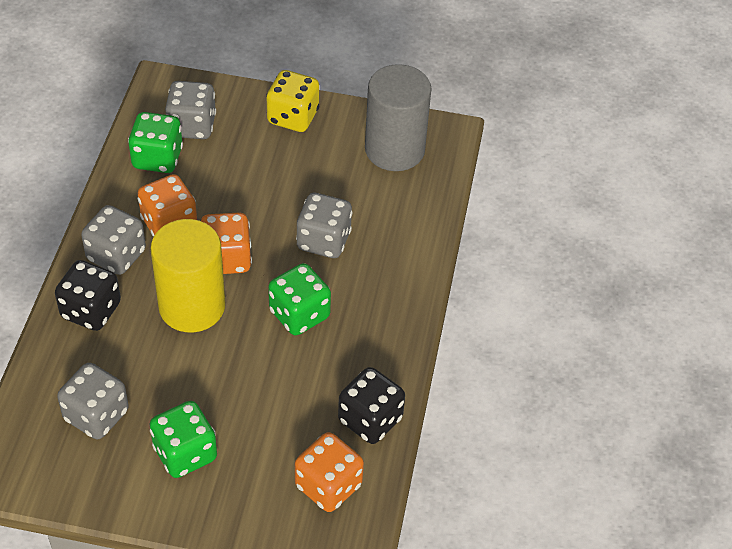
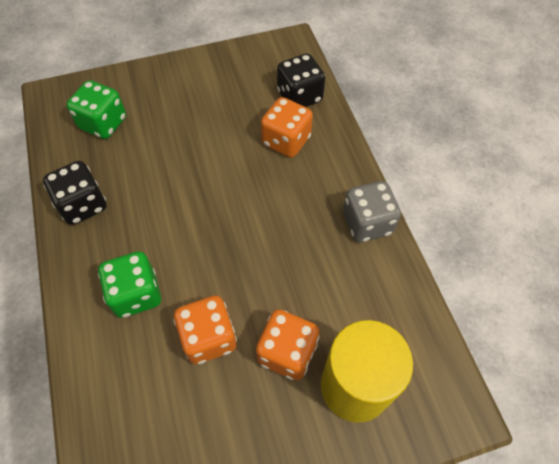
green dice: 3 -> 2
grey cylinder: 1 -> 0
grey dice: 4 -> 1
yellow dice: 1 -> 0

